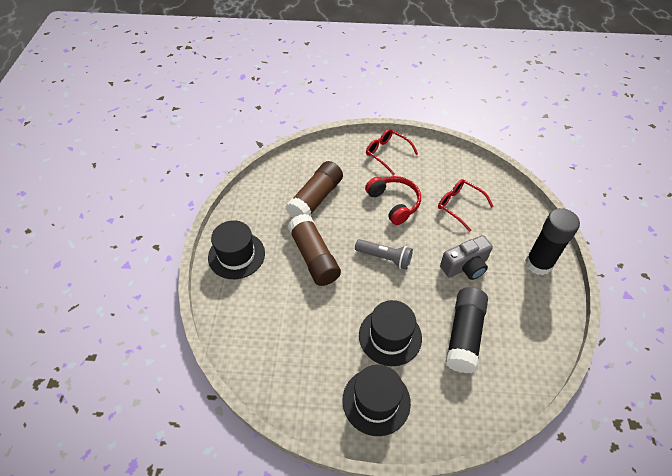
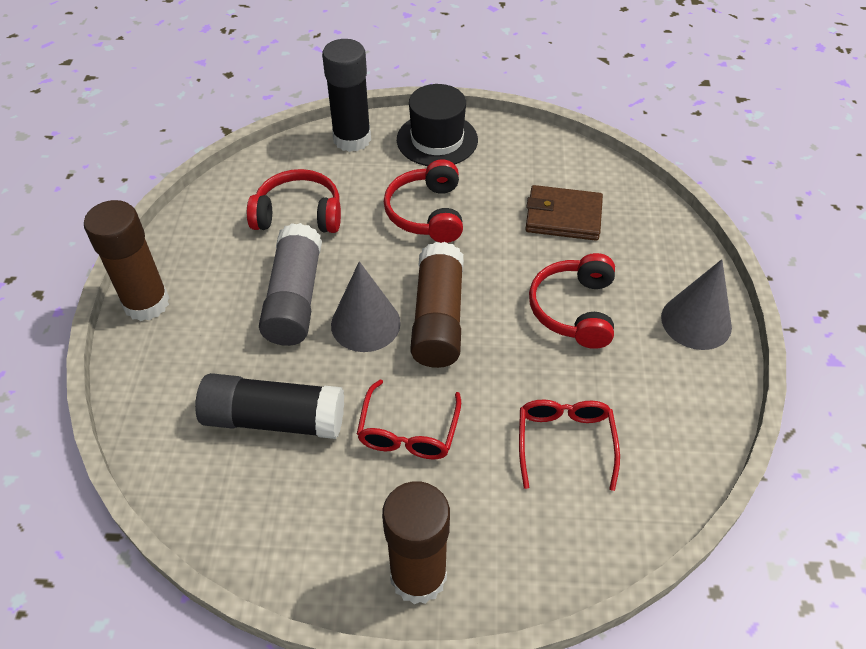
black hat: 3 -> 1
brown glue stick: 2 -> 3
brown wallet: 0 -> 1
grey camera: 1 -> 0
grey cone: 0 -> 2
grey flashlight: 1 -> 0
grey glue stick: 0 -> 1
red headphones: 1 -> 3

